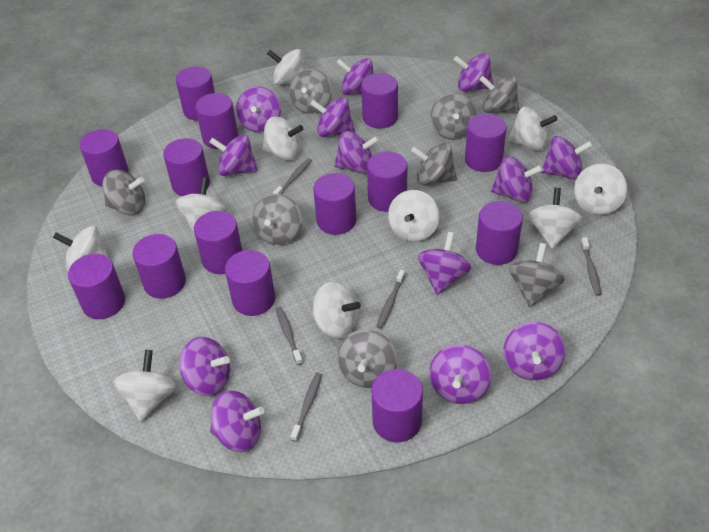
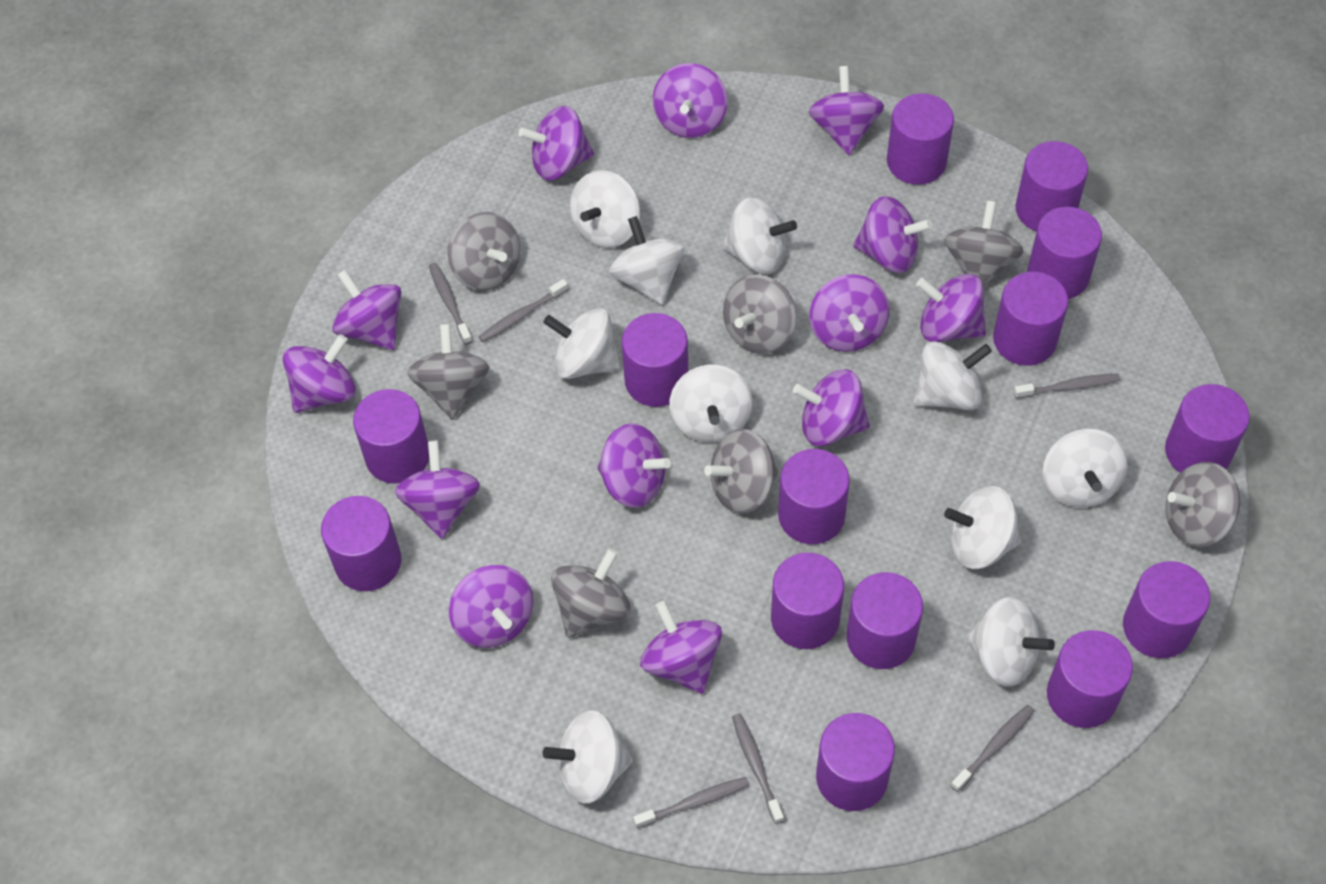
grey spinning top: 8 -> 7
grey toothbrush: 5 -> 6

